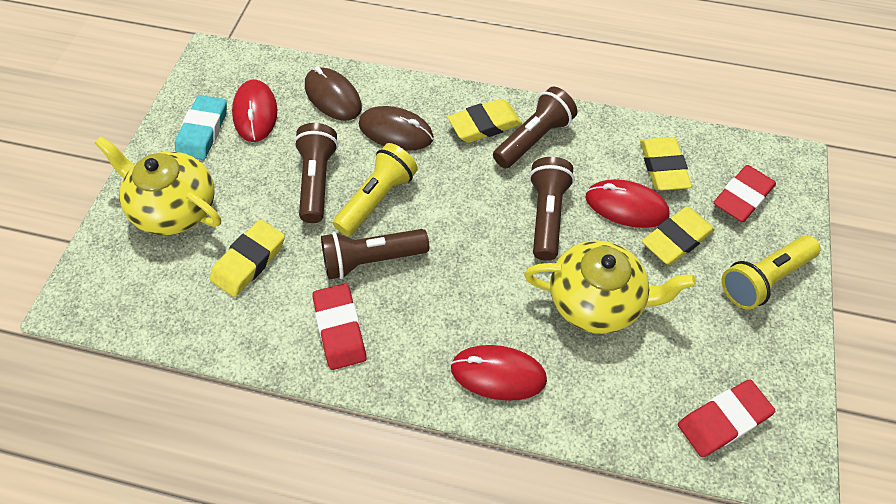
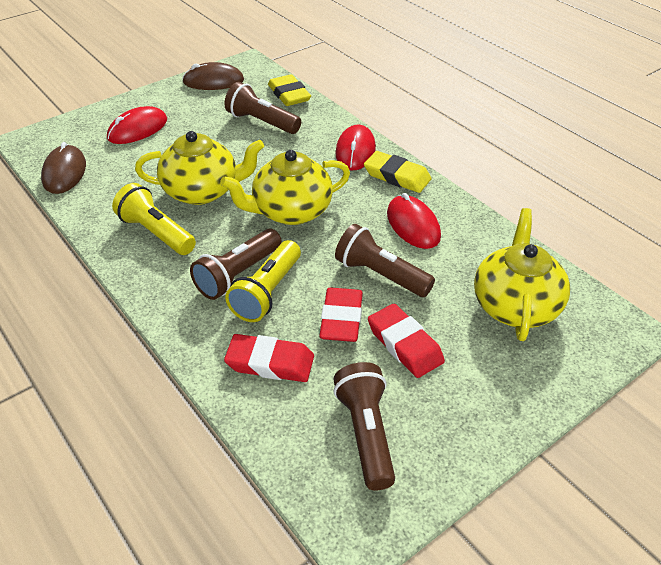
turquoise eraser: 1 -> 0
yellow eraser: 4 -> 2
yellow teapot: 2 -> 3

